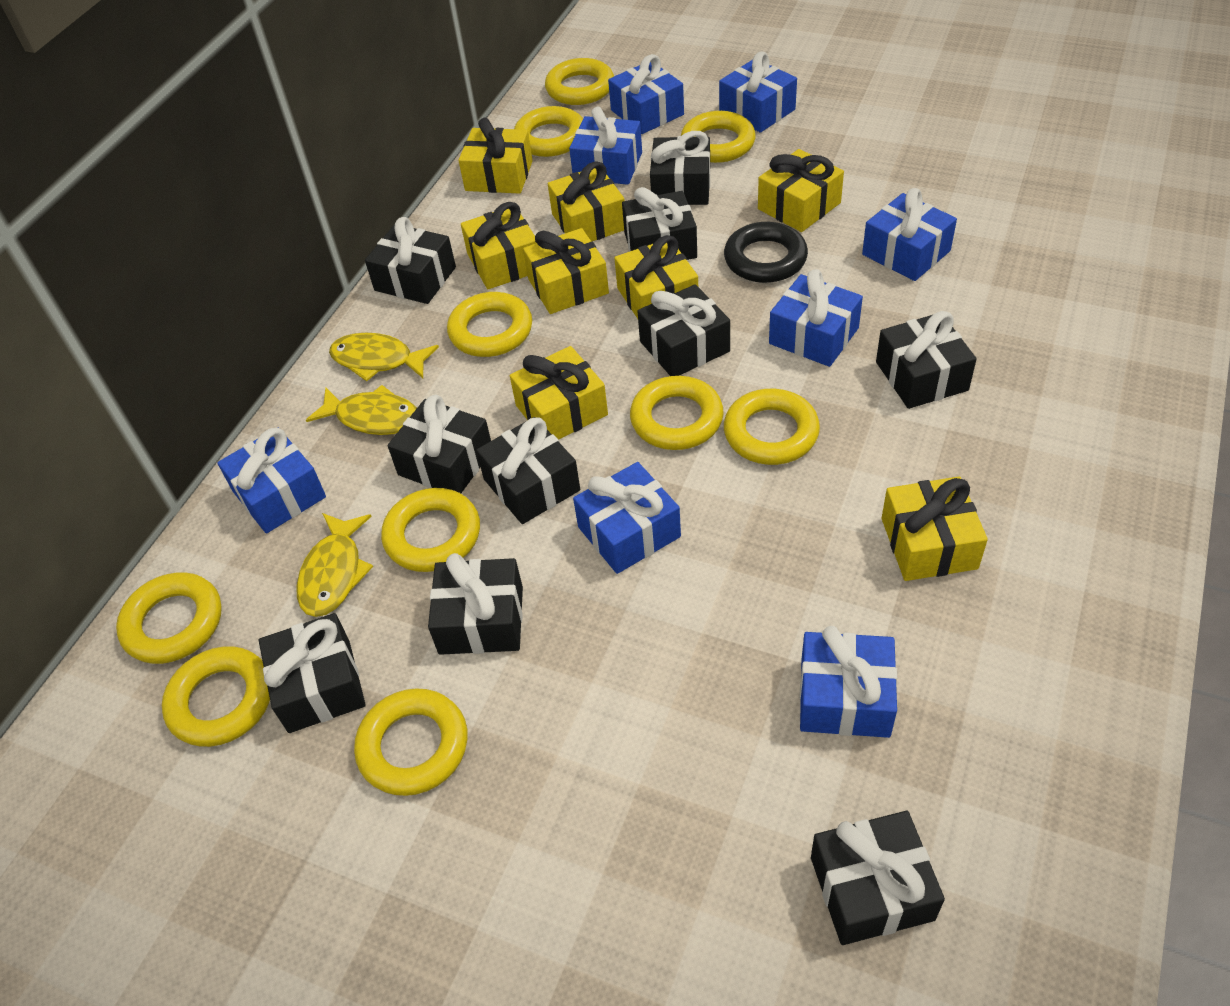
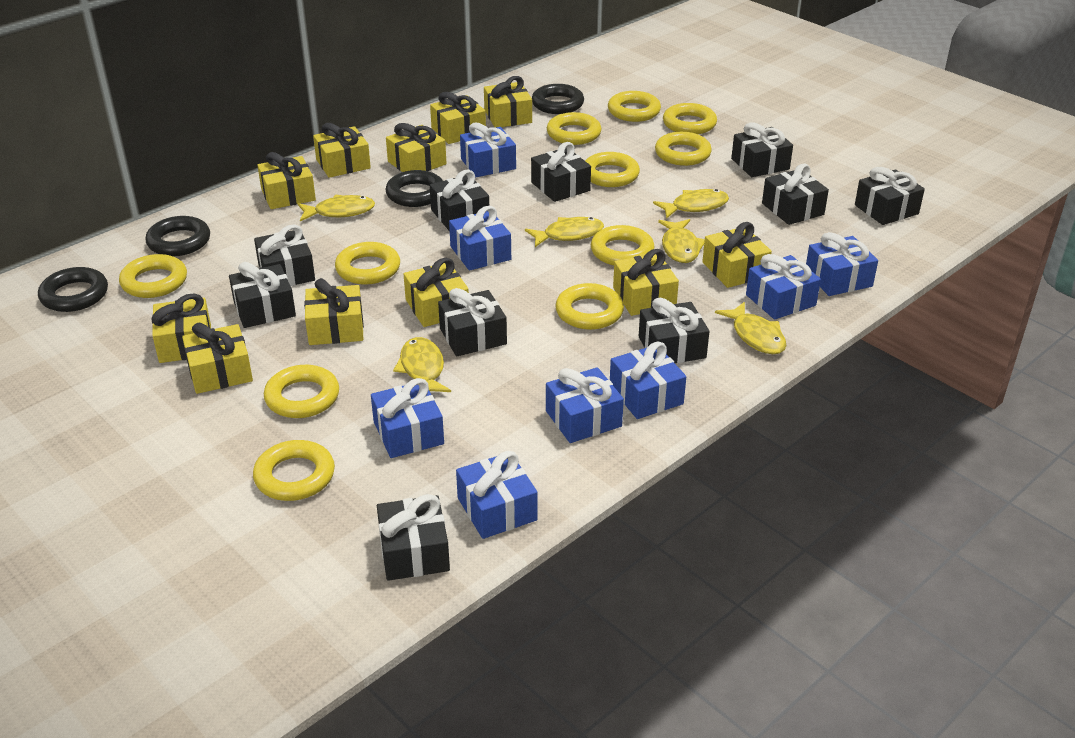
black ring: 1 -> 4
yellow fish: 3 -> 6
yellow gift: 8 -> 11
yellow ring: 10 -> 11

